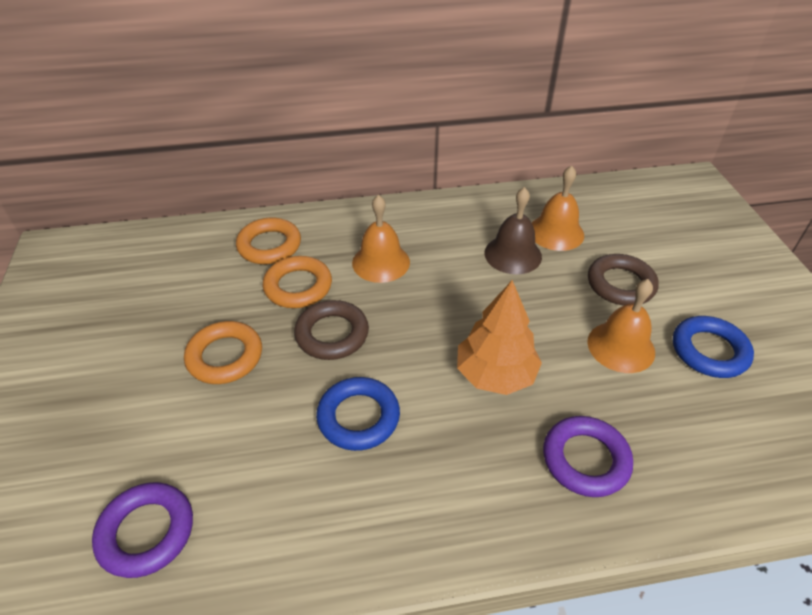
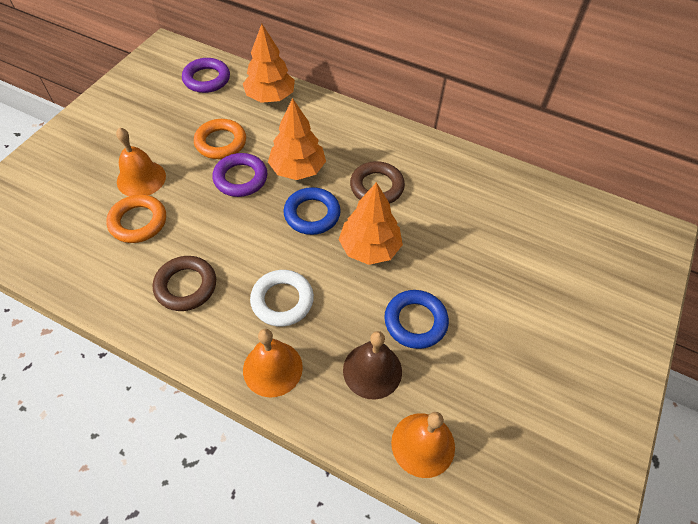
orange ring: 3 -> 2
orange tree: 1 -> 3
white ring: 0 -> 1

